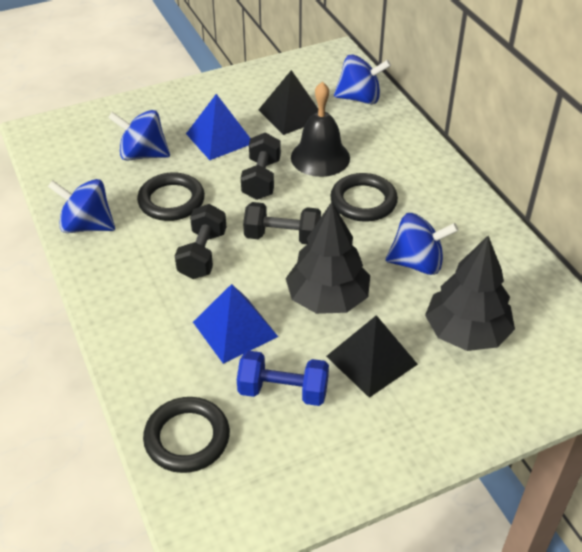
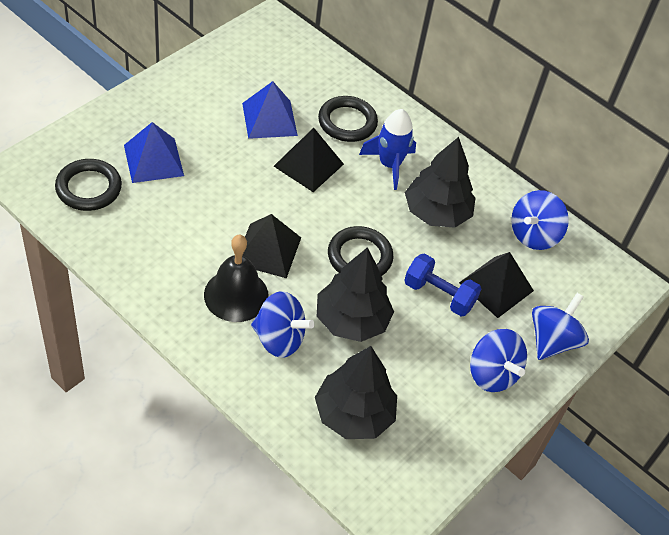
black dumbbell: 3 -> 0
black pyramid: 2 -> 3
black tree: 2 -> 3
blue rocket: 0 -> 1

